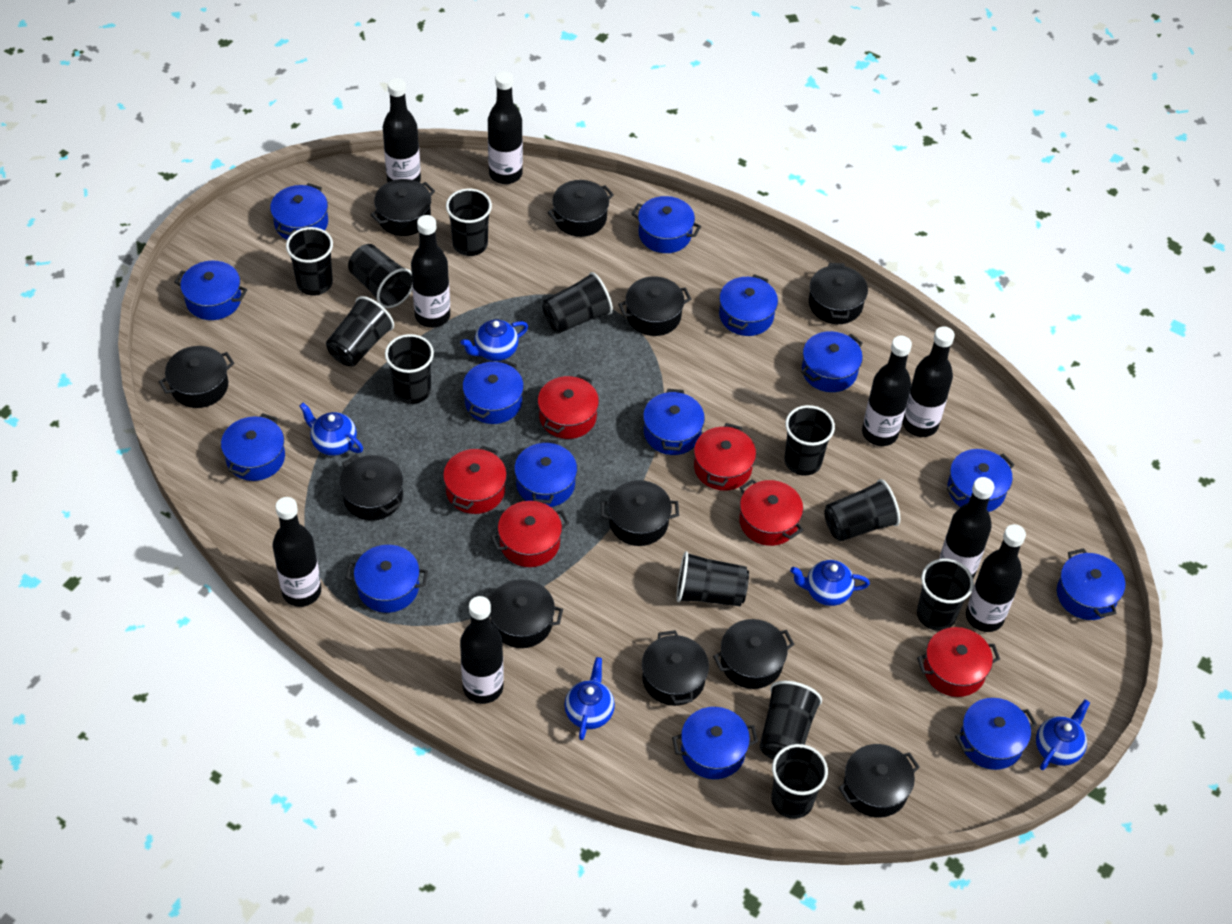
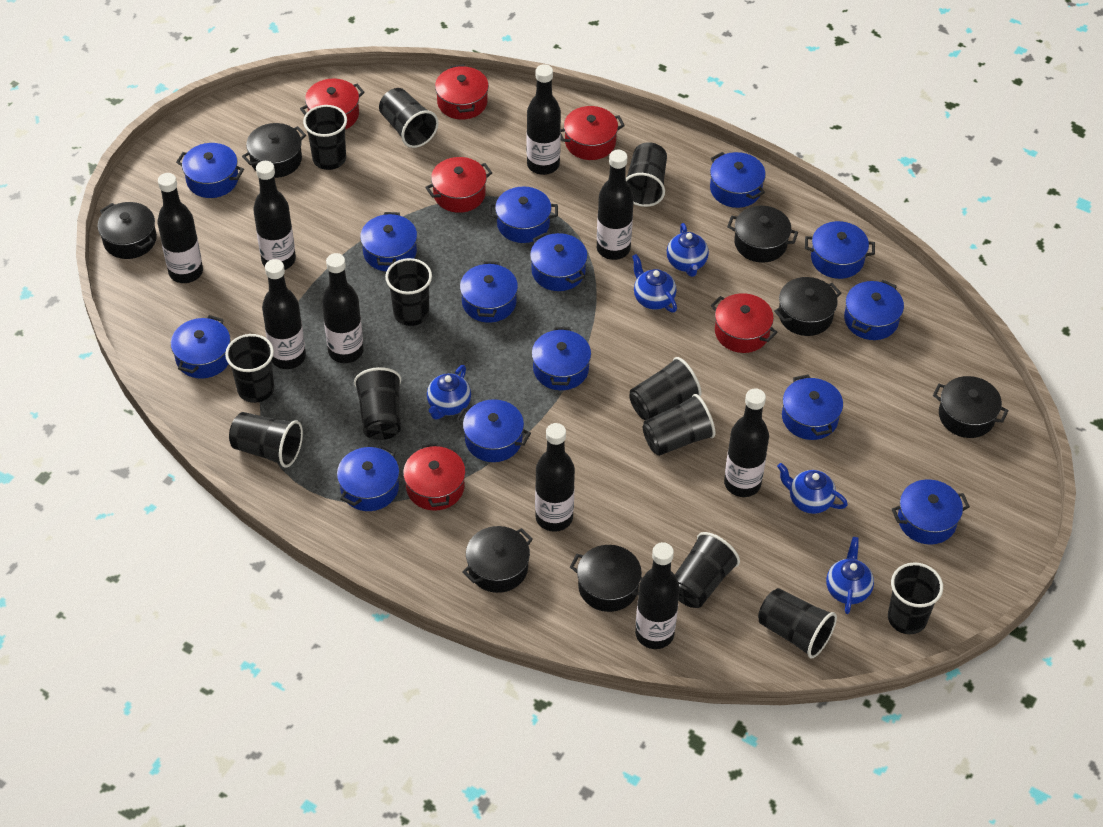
black pot: 11 -> 7

